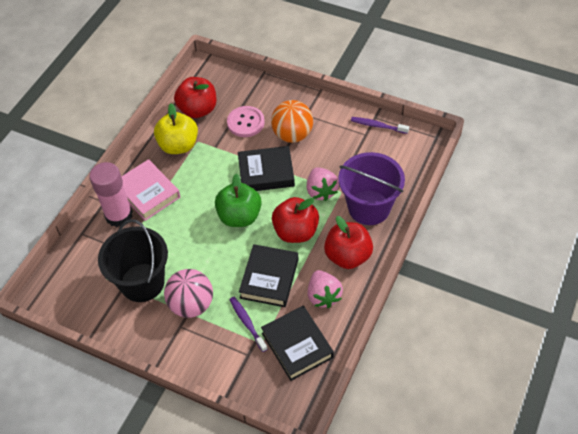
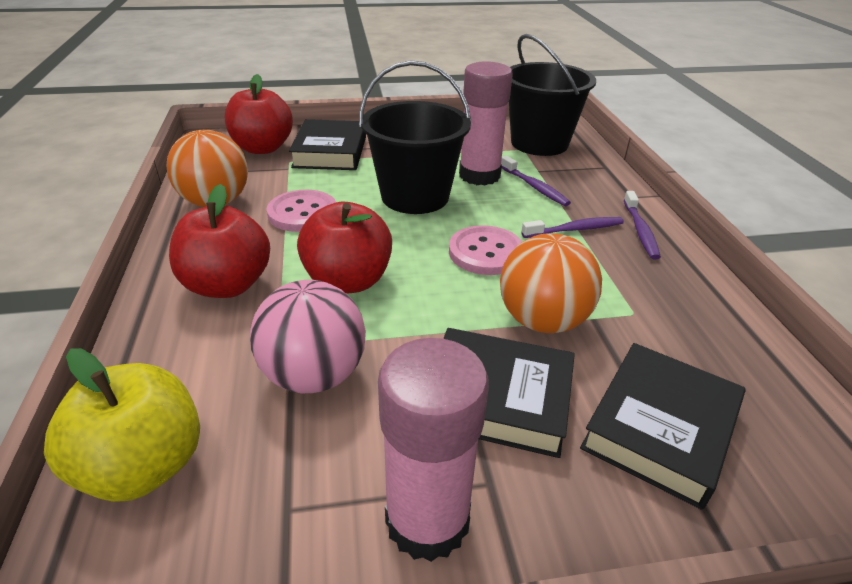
black bucket: 1 -> 2
green apple: 1 -> 0
orange ball: 1 -> 2
pink book: 1 -> 0
pink button: 1 -> 2
pink glue stick: 1 -> 2
pink strawberry: 2 -> 0
purple bucket: 1 -> 0
purple toothbrush: 2 -> 3

